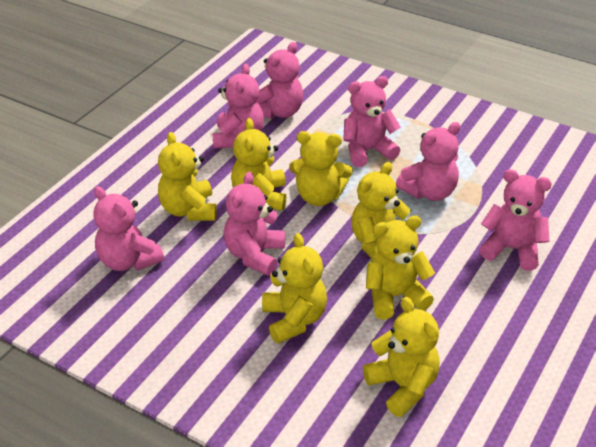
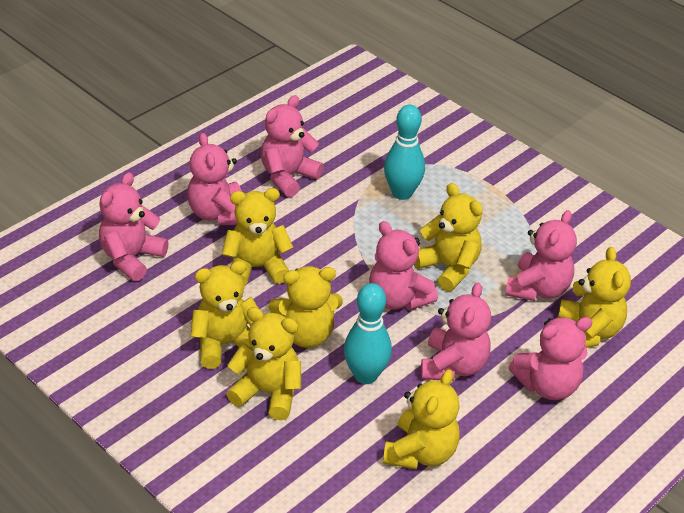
turquoise bowling pin: 0 -> 2

